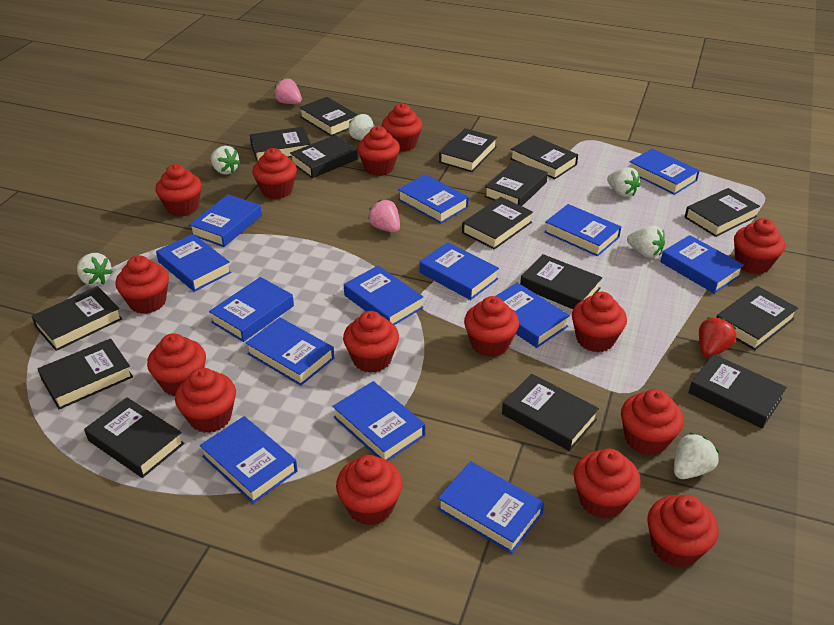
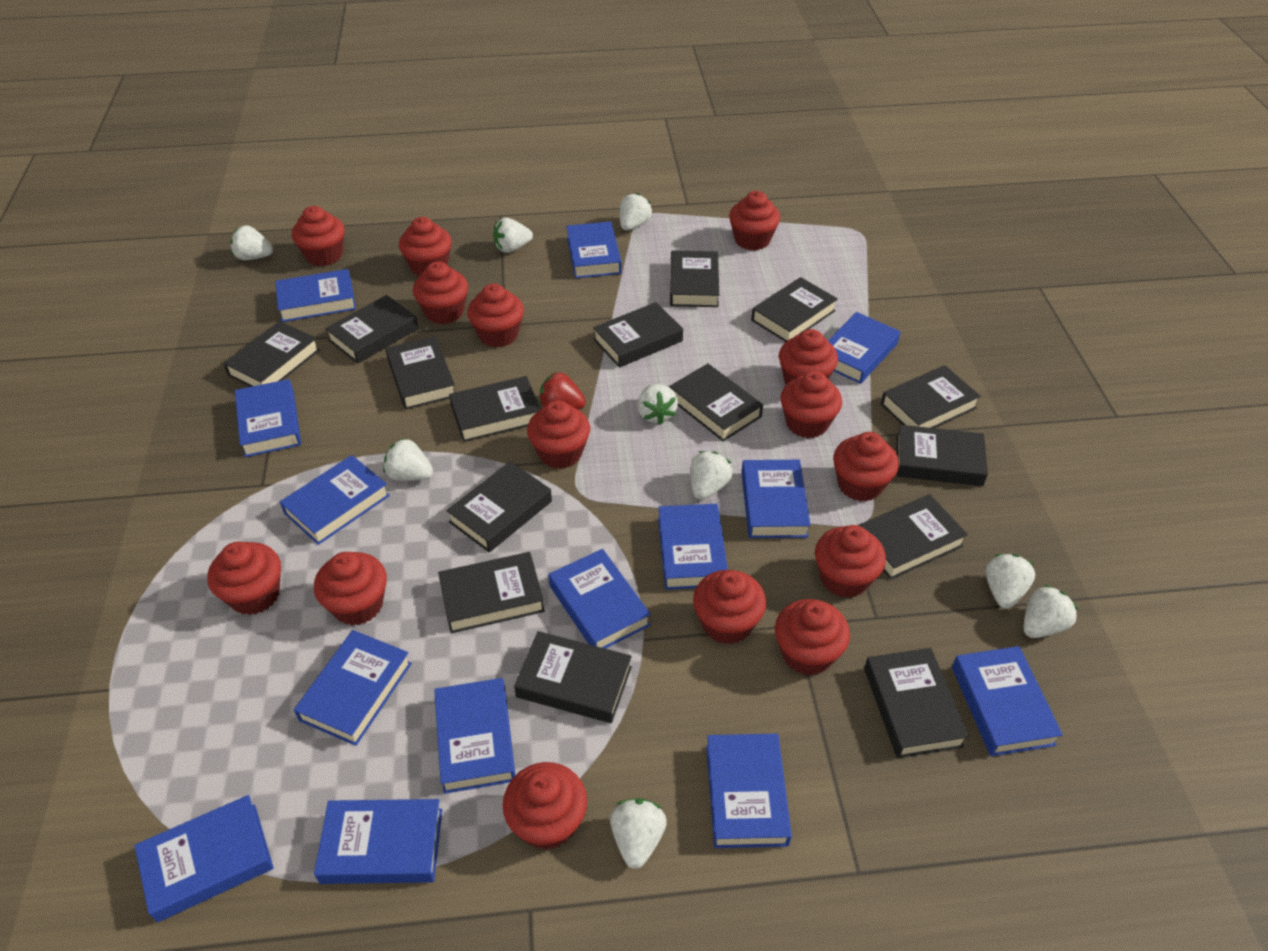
pink strawberry: 2 -> 0
white strawberry: 6 -> 9

